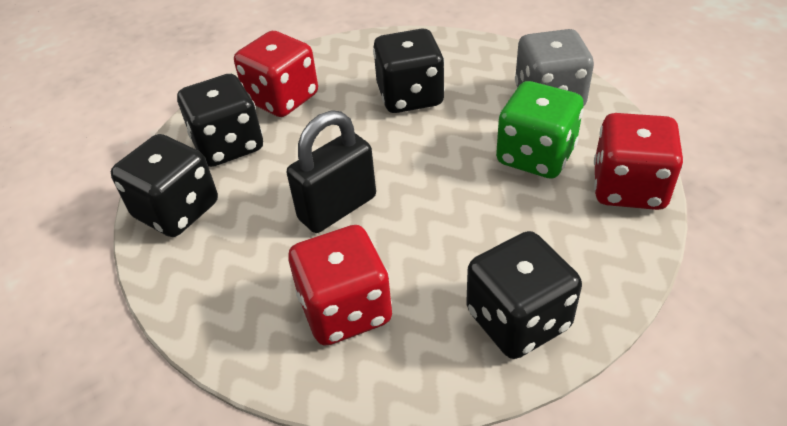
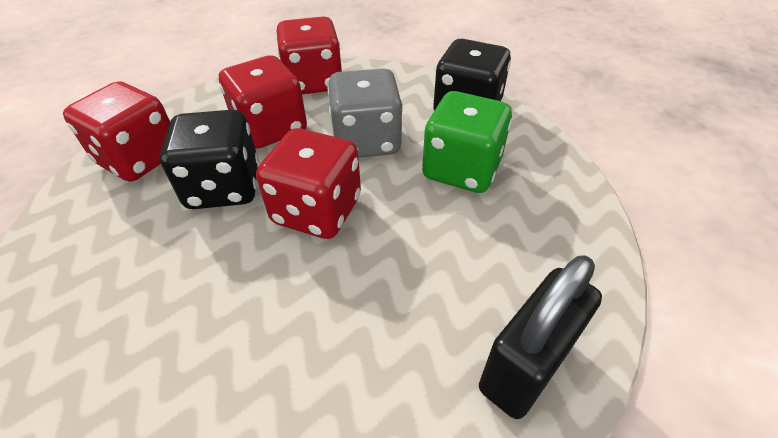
black dice: 4 -> 2
red dice: 3 -> 4

